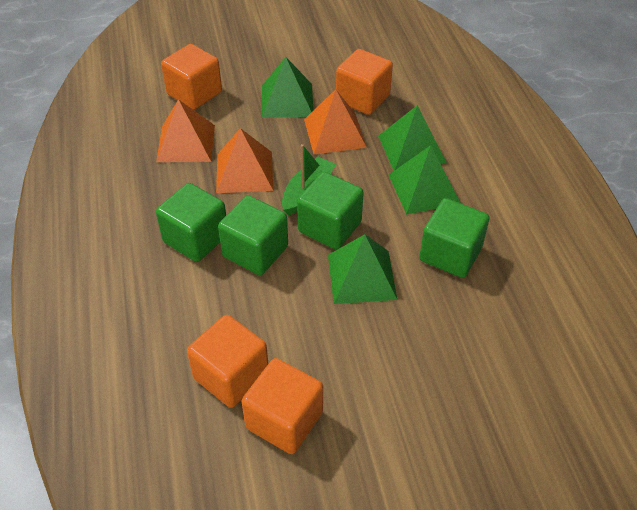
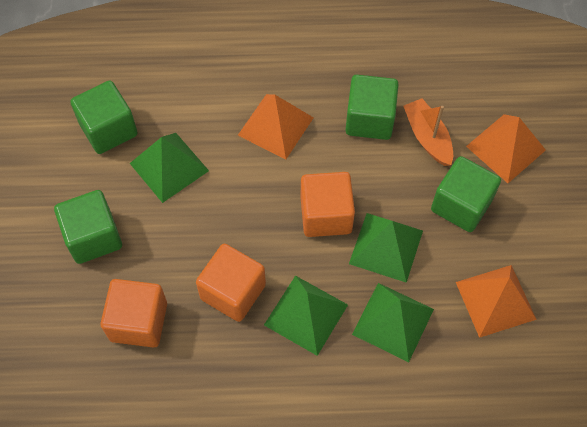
green boat: 1 -> 0
orange boat: 0 -> 1
orange cube: 4 -> 3

